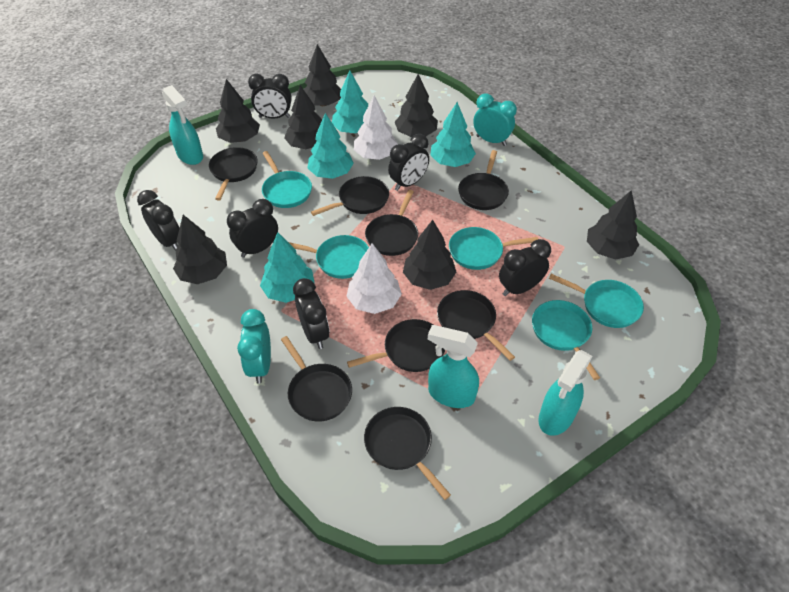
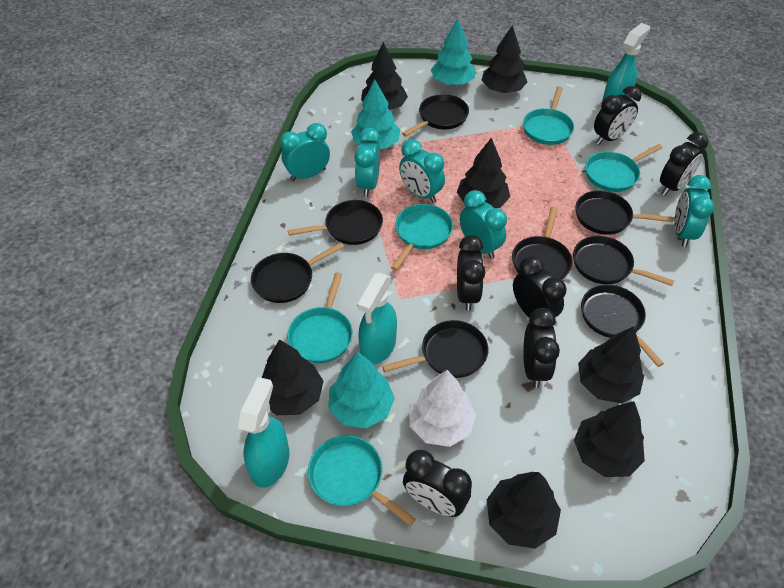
turquoise clock: 2 -> 5
turquoise tree: 4 -> 3
white tree: 2 -> 1

